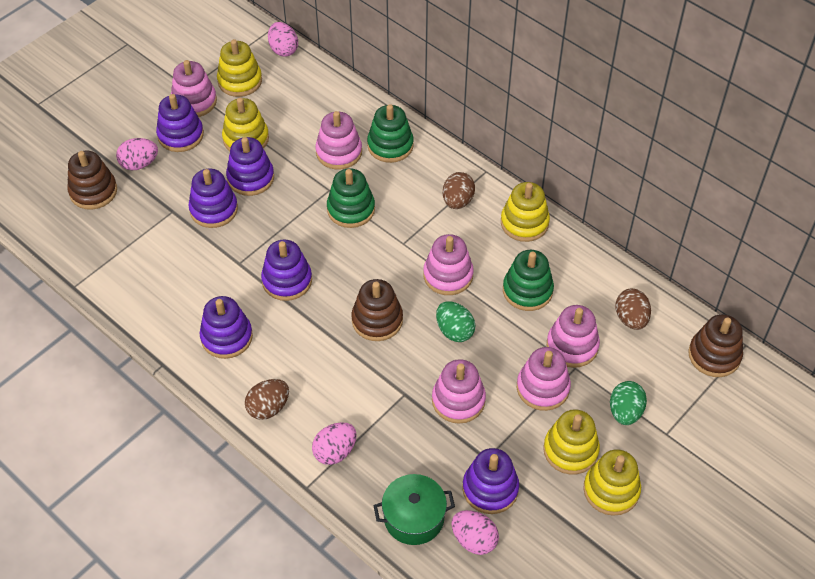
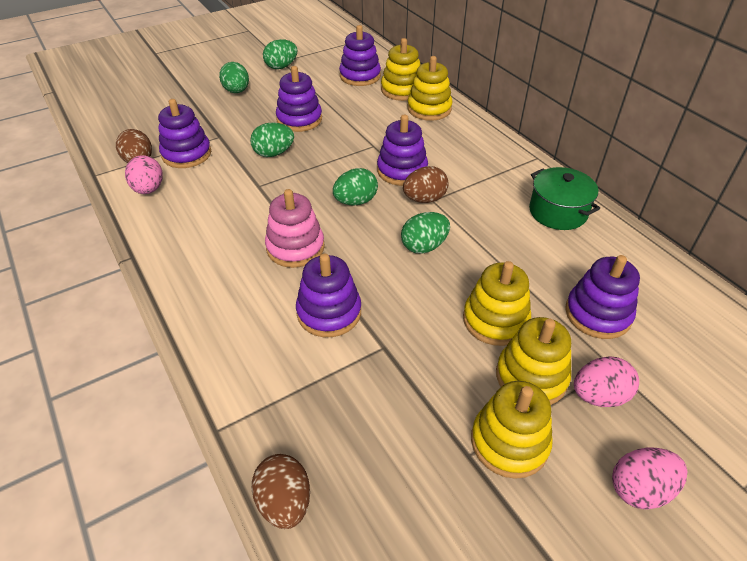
brown stacking toy: 3 -> 0
green egg: 2 -> 5
green stacking toy: 3 -> 0
pink egg: 4 -> 3
pink stacking toy: 6 -> 1

